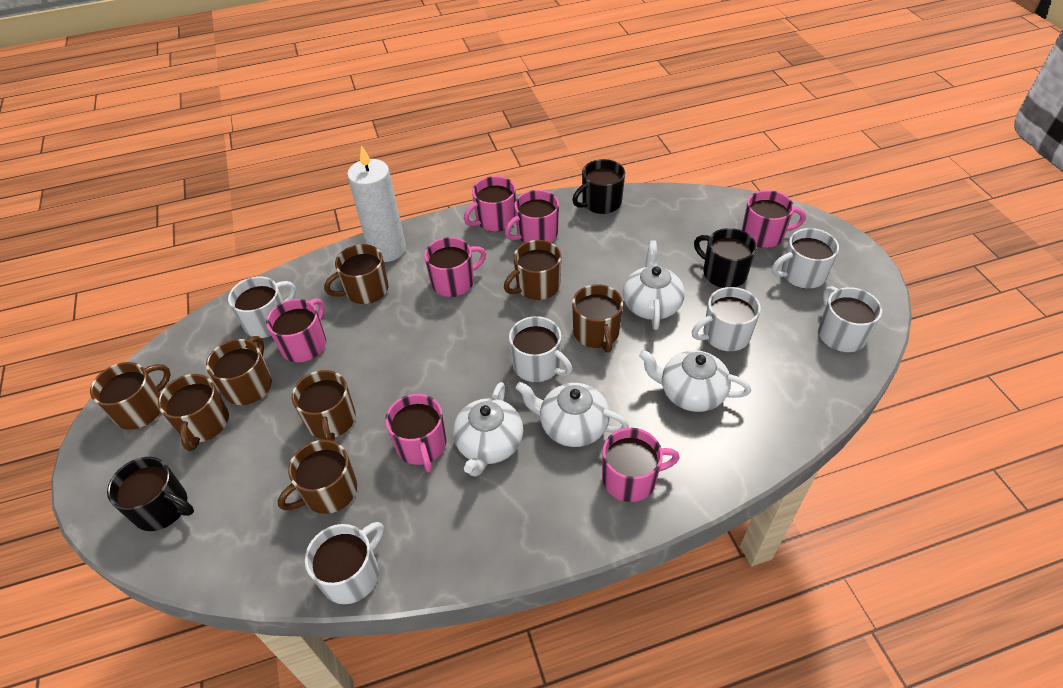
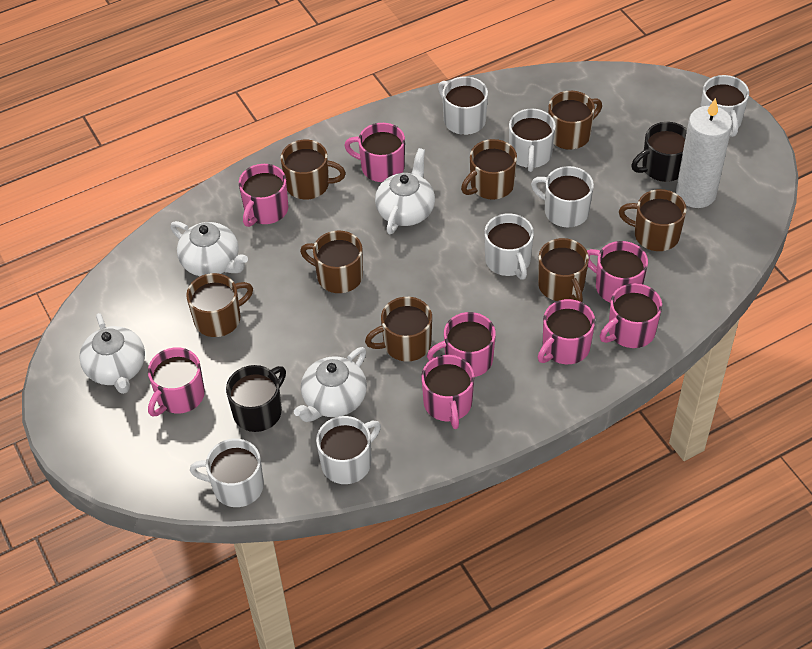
black mug: 3 -> 2
pink mug: 7 -> 8
white mug: 6 -> 7

